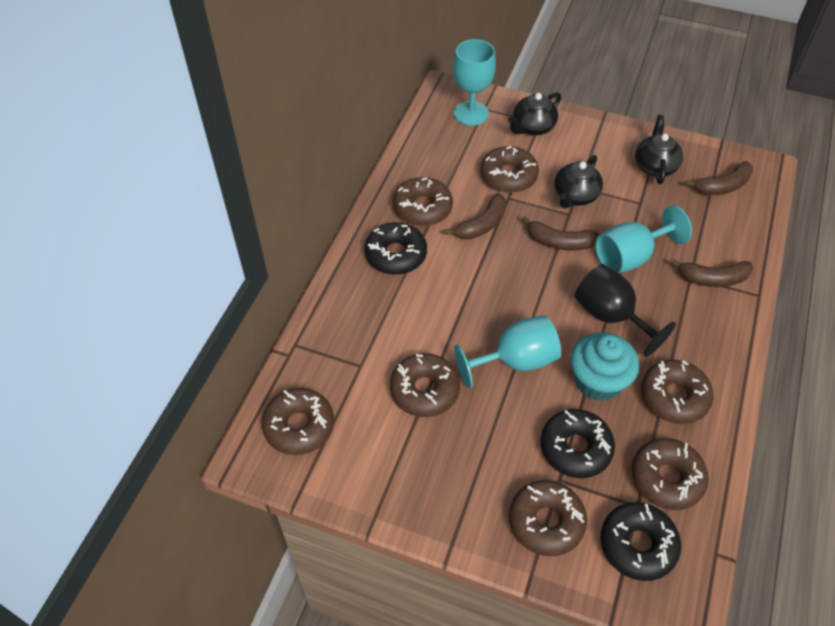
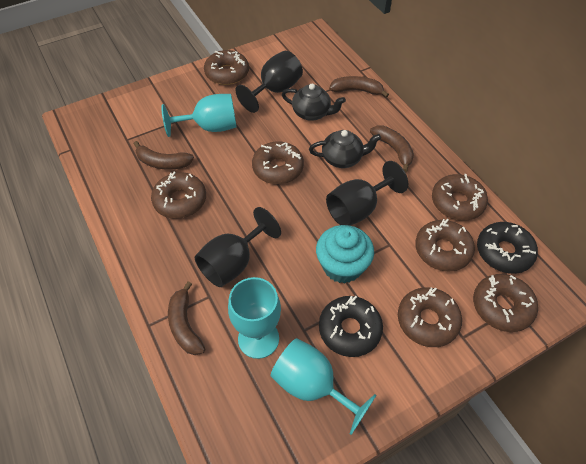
black donut: 3 -> 2
black goblet: 1 -> 3
black teapot: 3 -> 2

